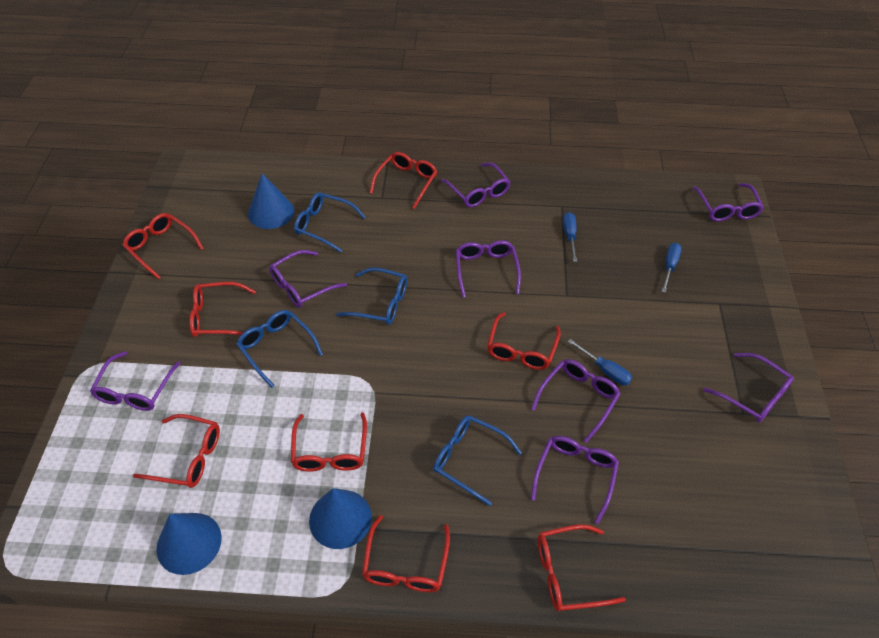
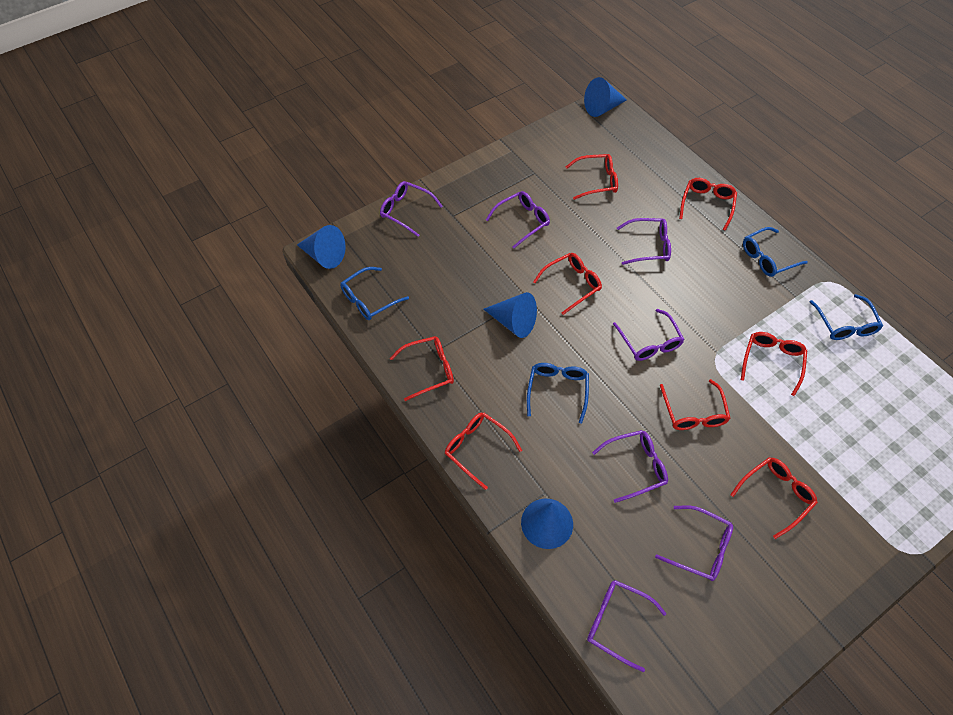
blue cone: 3 -> 4
blue screwdriver: 3 -> 0
purple glasses: 8 -> 7

